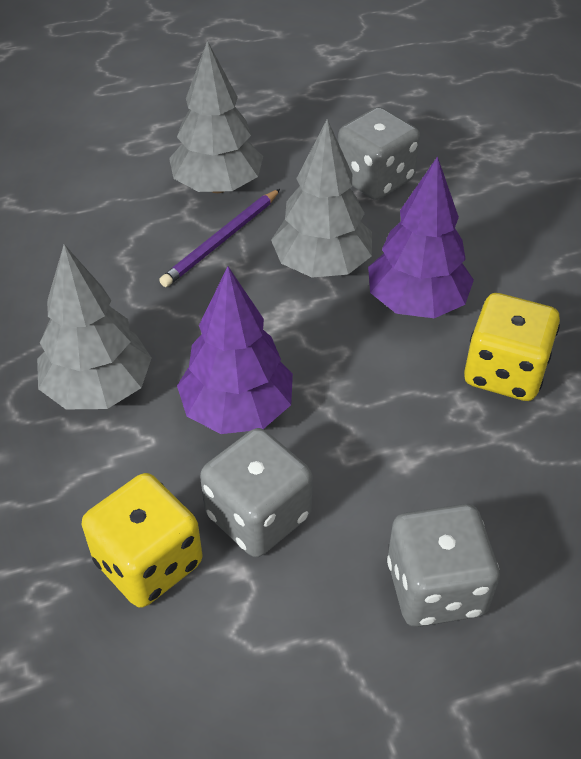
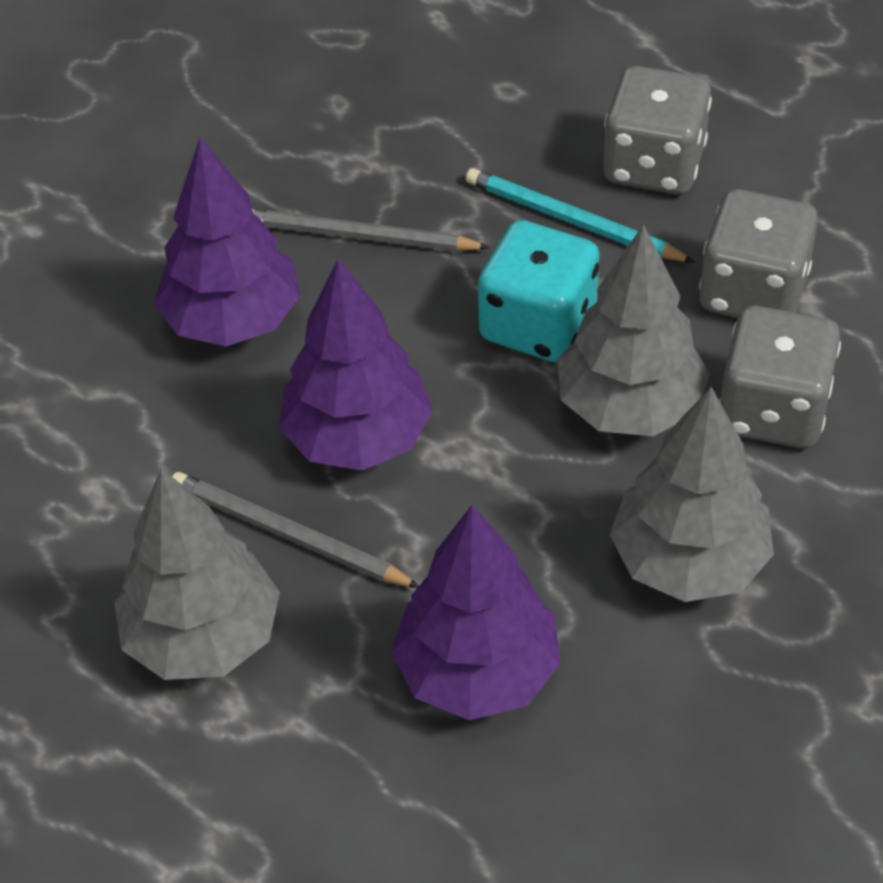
grey pencil: 0 -> 2
purple pencil: 1 -> 0
purple tree: 2 -> 3
turquoise dice: 0 -> 1
turquoise pencil: 0 -> 1
yellow dice: 2 -> 0

